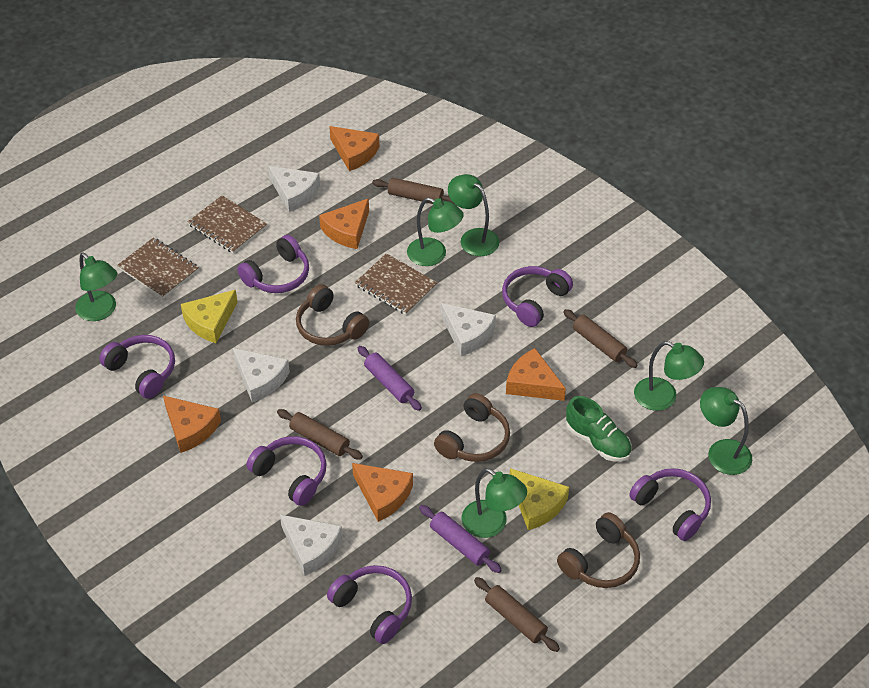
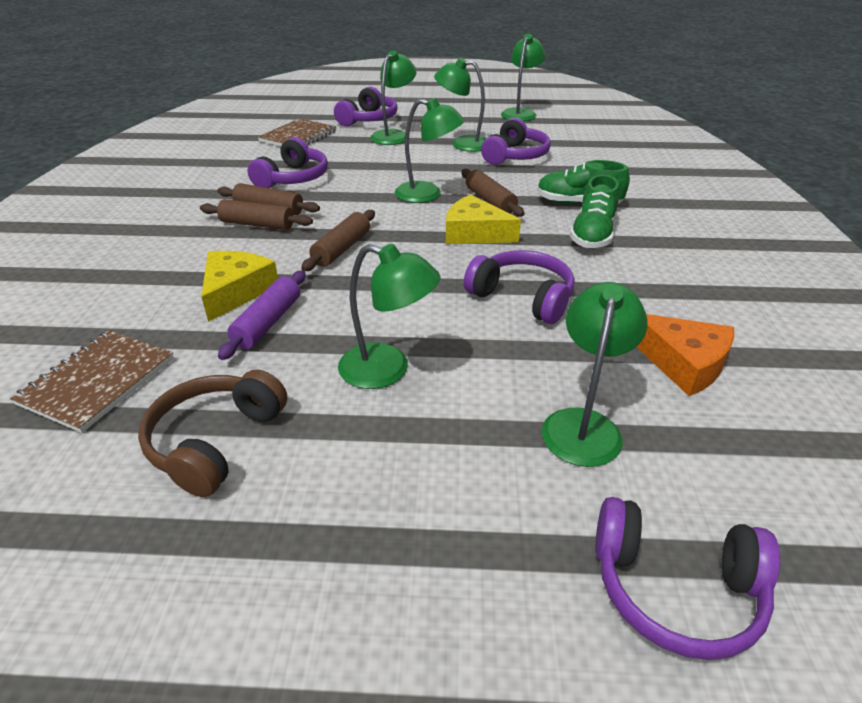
brown headphones: 3 -> 1
brown notebook: 3 -> 2
green shoe: 1 -> 2
orange cheese: 5 -> 1
purple headphones: 6 -> 5
purple rolling pin: 2 -> 1
white cheese: 4 -> 0

